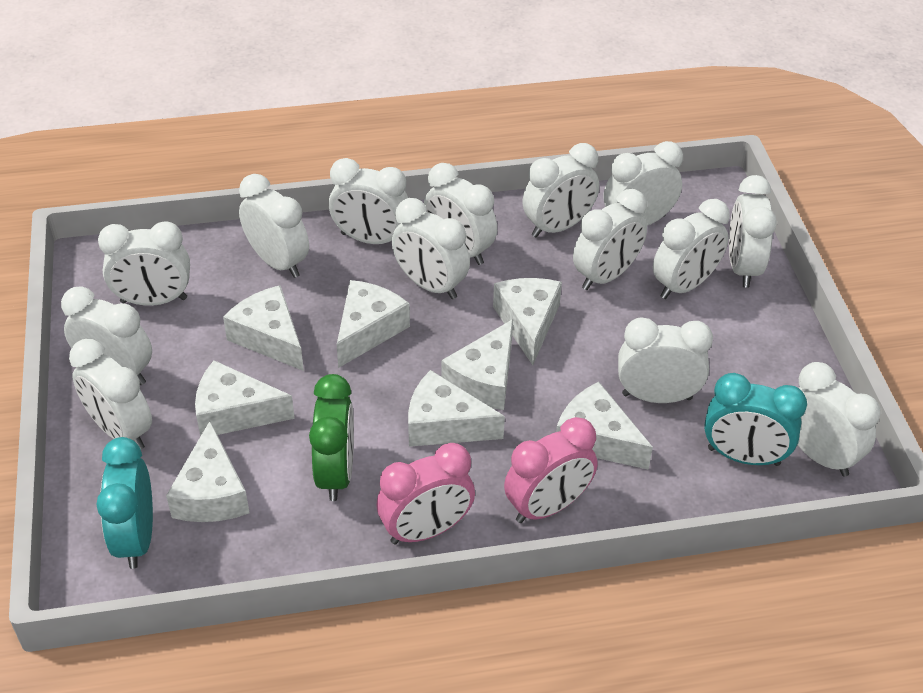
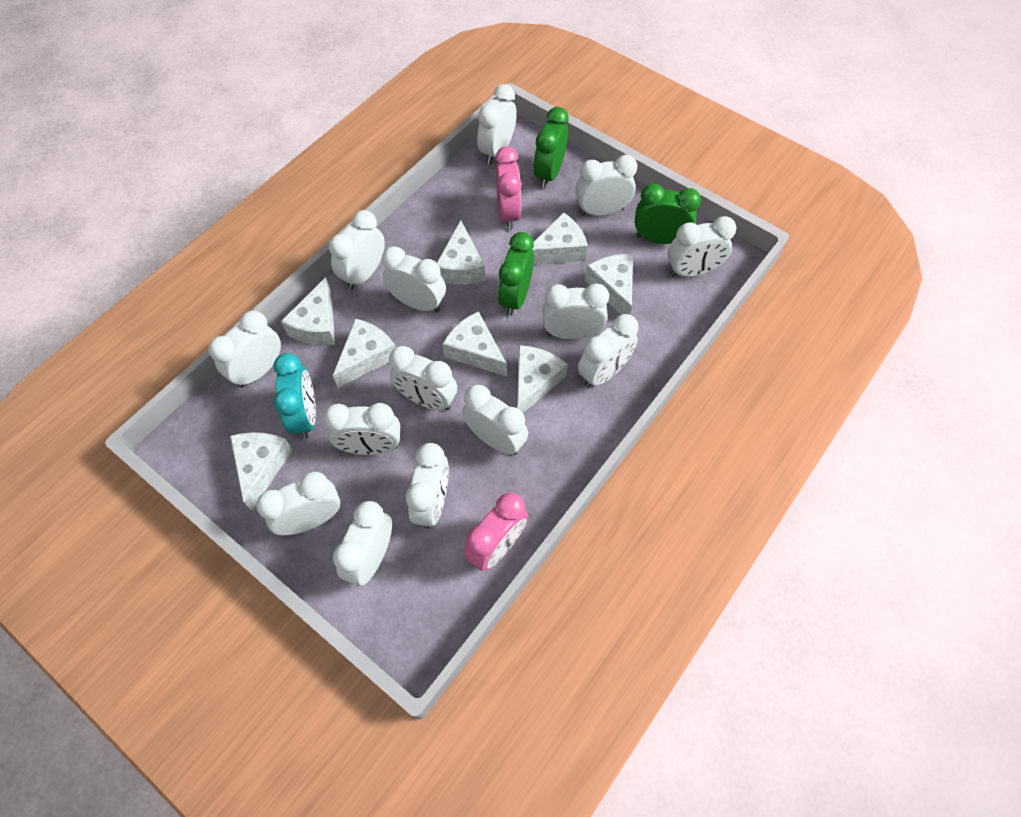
green clock: 1 -> 3
turquoise clock: 2 -> 1

